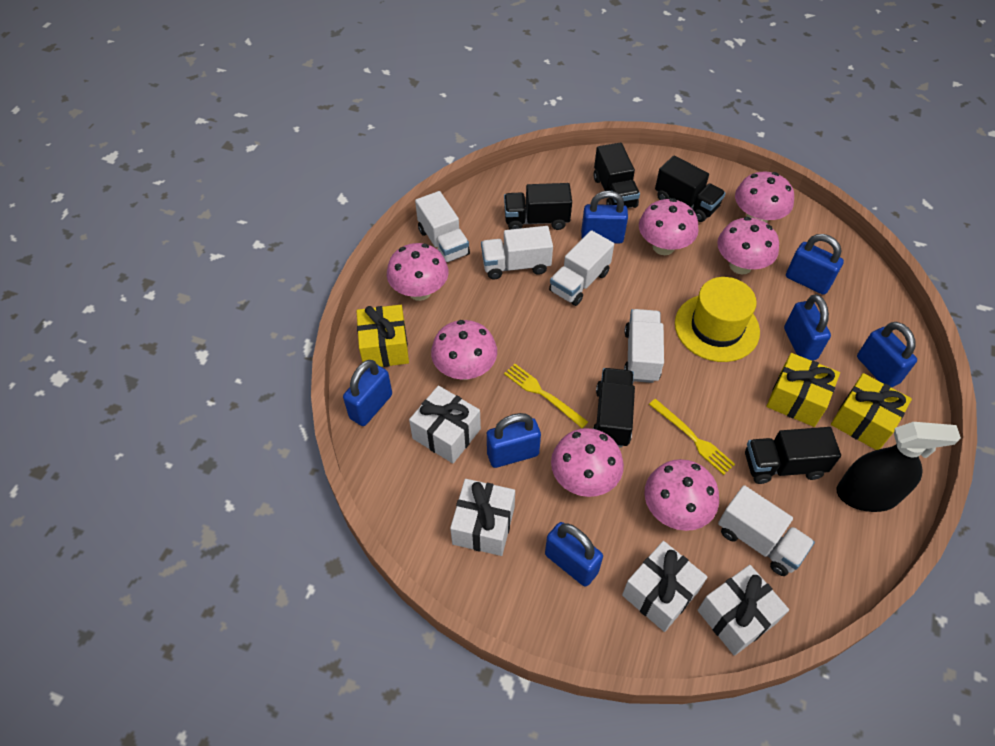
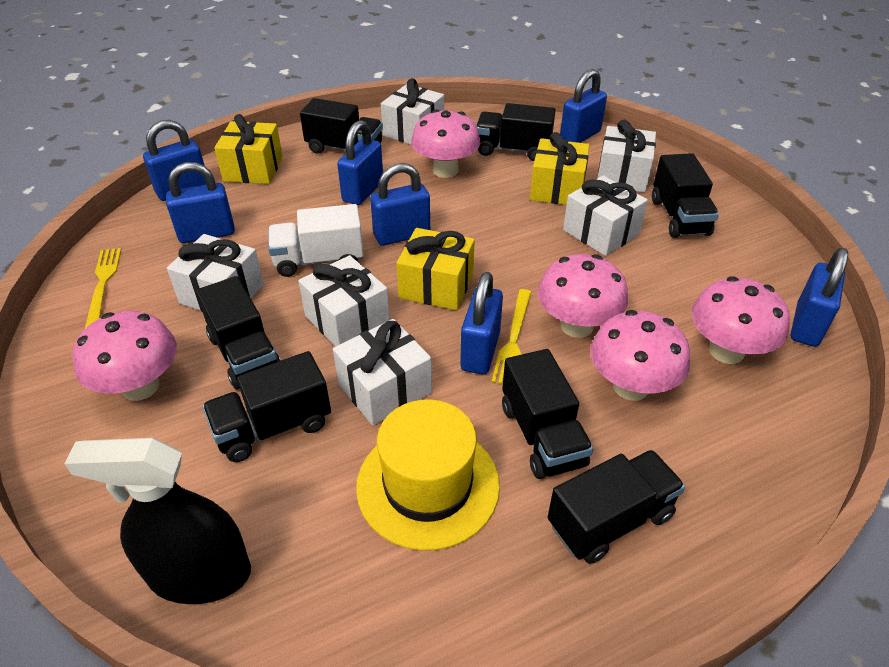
black truck: 5 -> 7
pink mushroom: 7 -> 5
white gift: 4 -> 6
white truck: 5 -> 1

